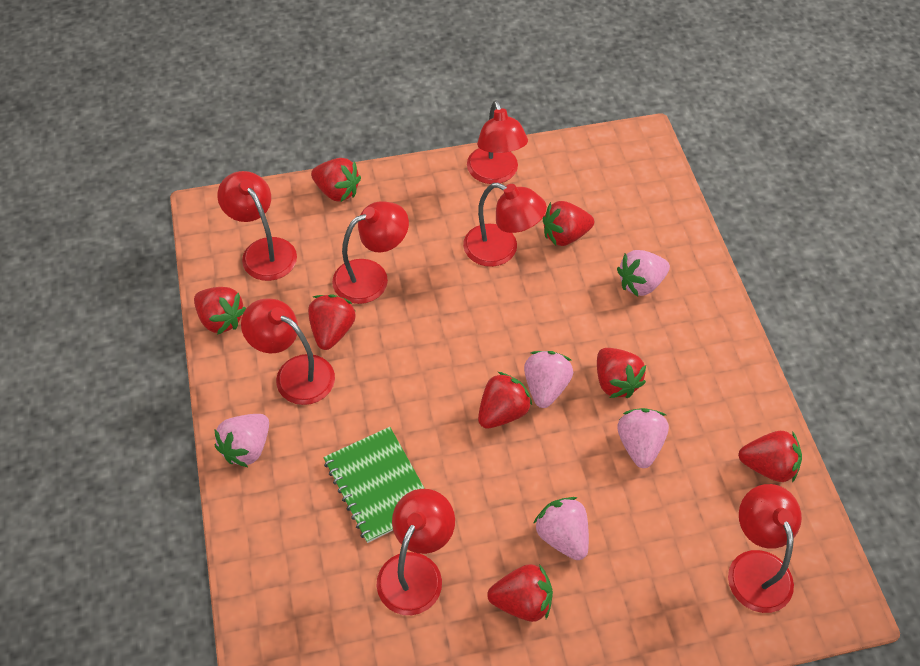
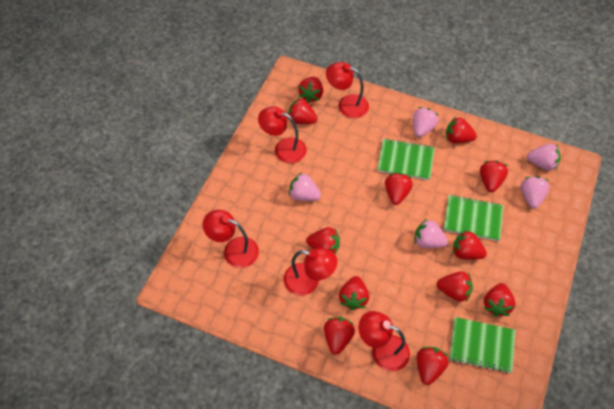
green notebook: 1 -> 3
red lamp: 7 -> 5
red strawberry: 8 -> 12

